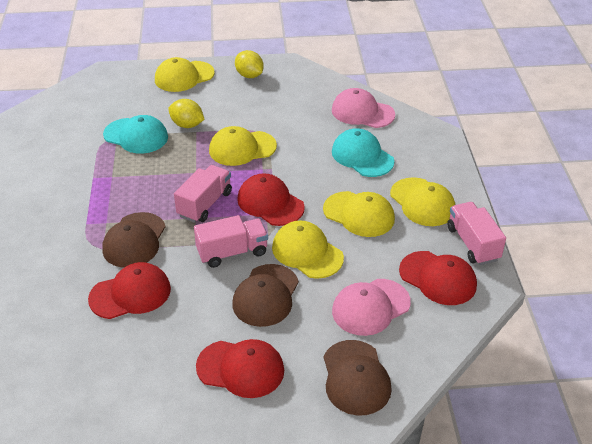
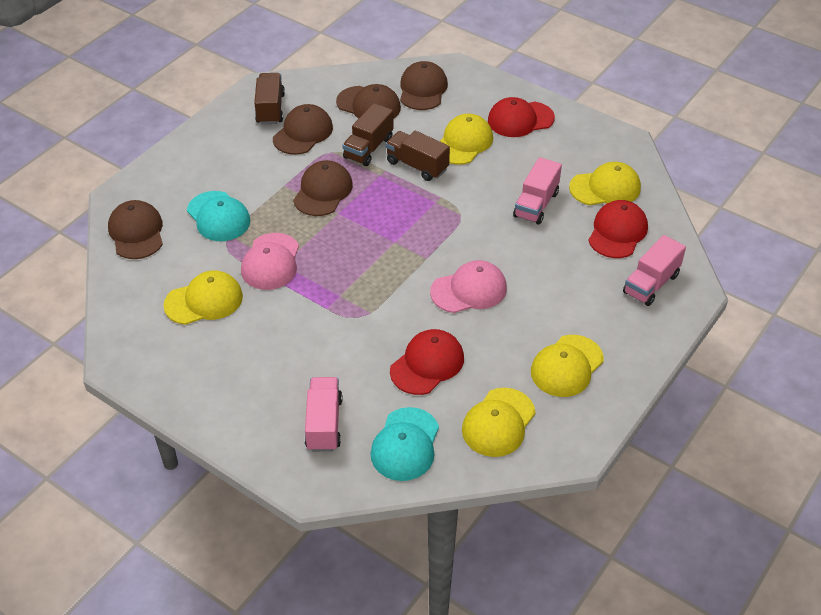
brown cap: 3 -> 5
brown truck: 0 -> 3
red cap: 4 -> 3
yellow lemon: 2 -> 0

